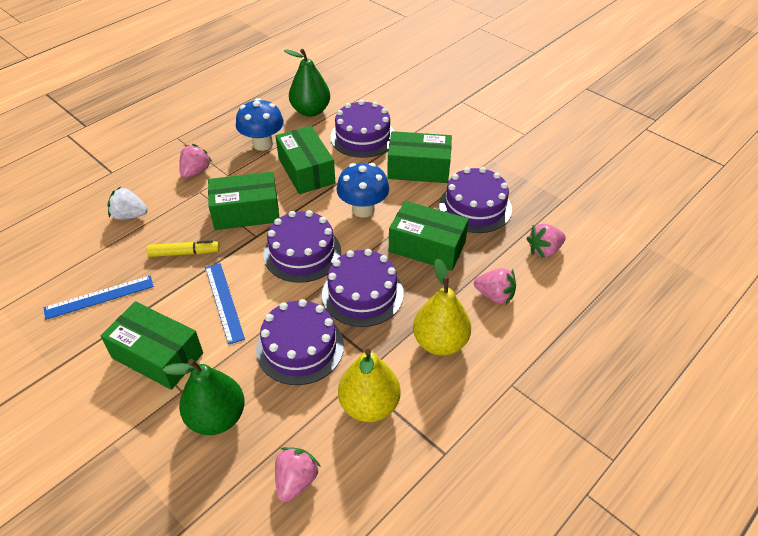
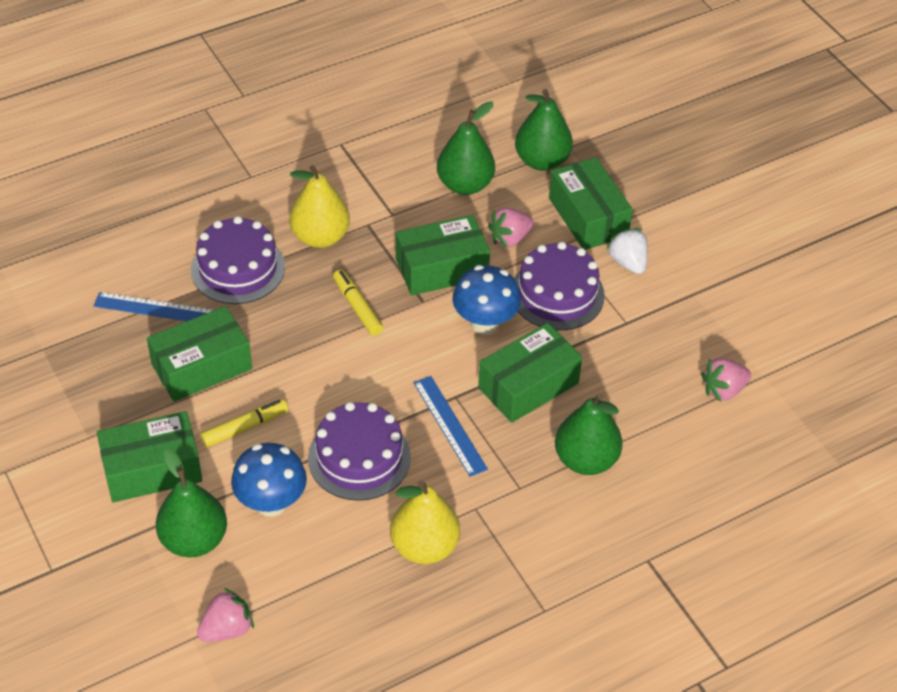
green pear: 2 -> 4
pink strawberry: 4 -> 3
purple cake: 5 -> 3
yellow marker: 1 -> 2

